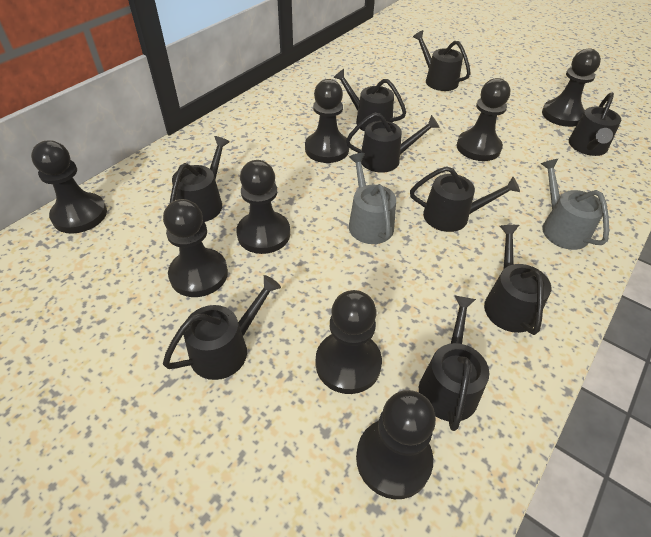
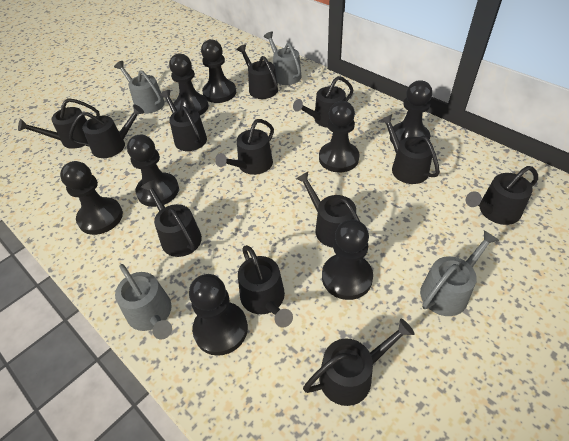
black watering can: 9 -> 12
grey watering can: 2 -> 4

